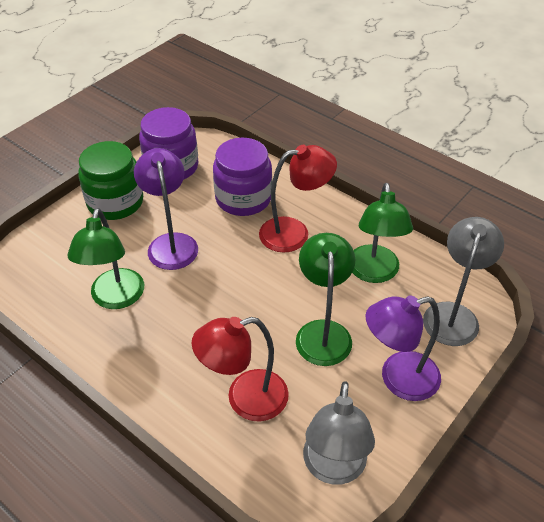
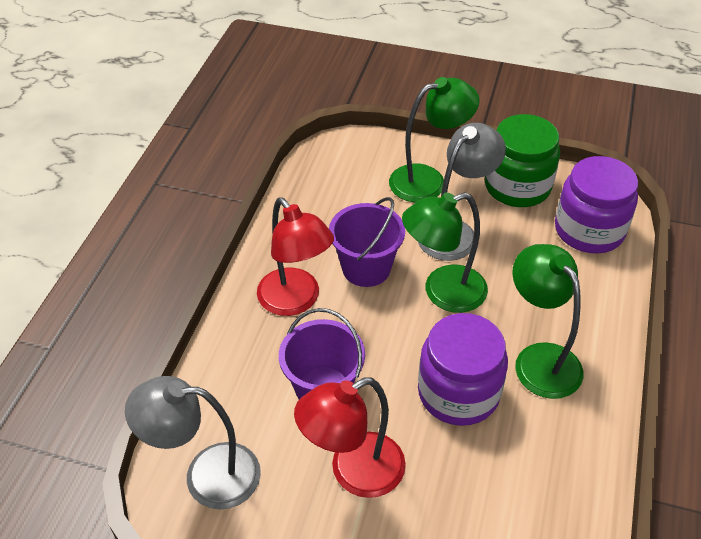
purple bucket: 0 -> 2
purple lamp: 2 -> 0

